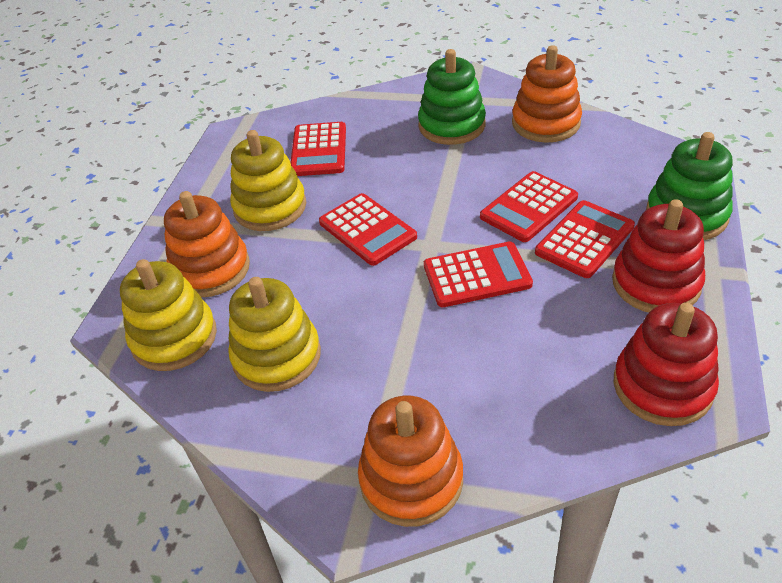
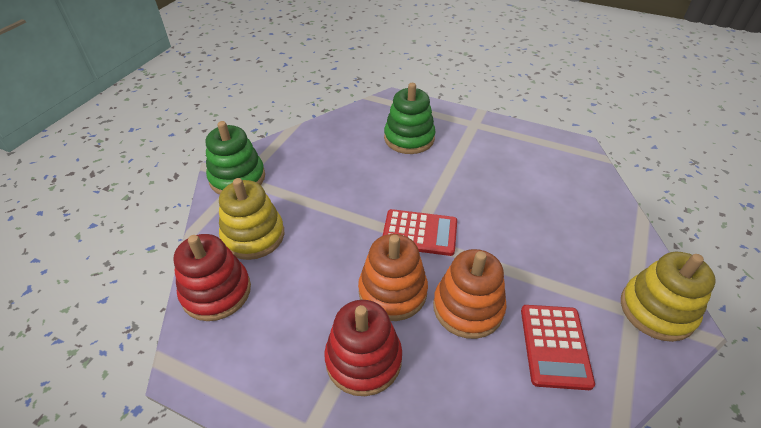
orange stacking toy: 3 -> 2
red calculator: 5 -> 2
yellow stacking toy: 3 -> 2

